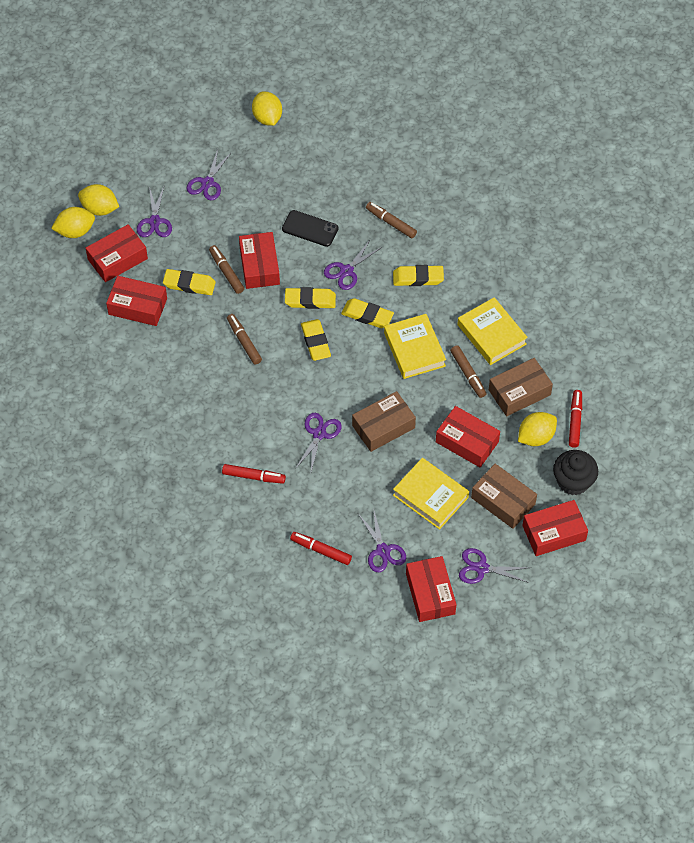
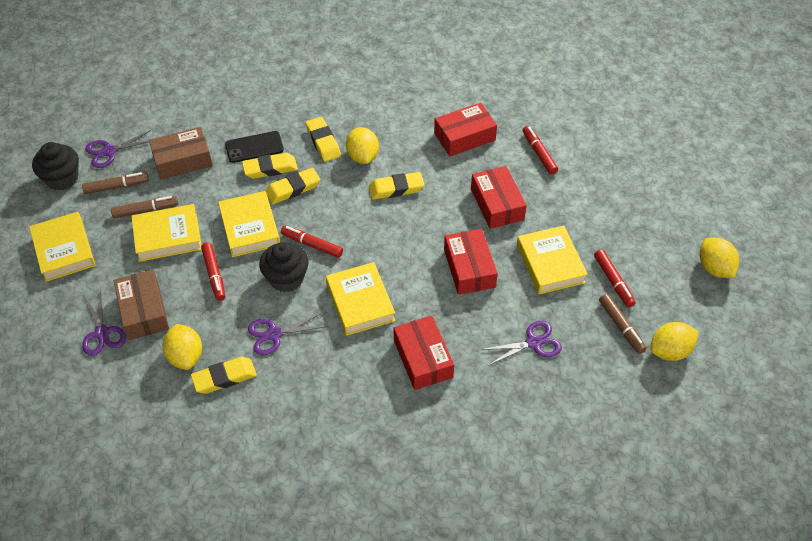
black cupcake: 1 -> 2
brown box: 3 -> 2
brown marker: 4 -> 3
purple scissors: 6 -> 4
red box: 6 -> 4
red marker: 3 -> 4
yellow book: 3 -> 5

